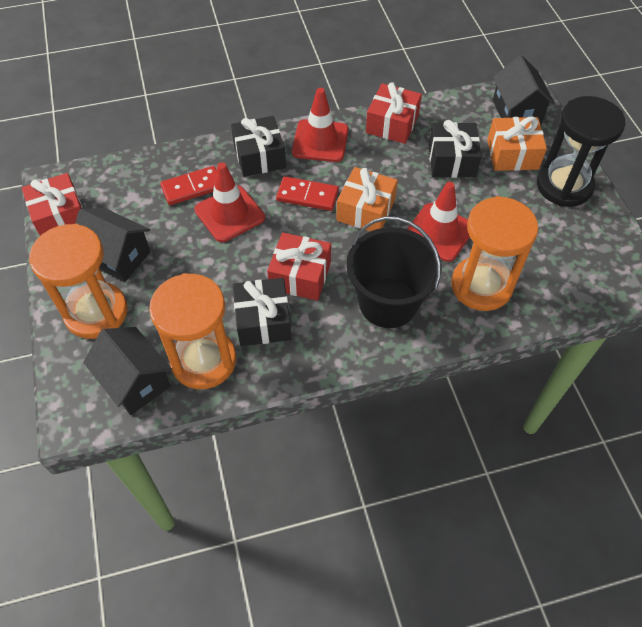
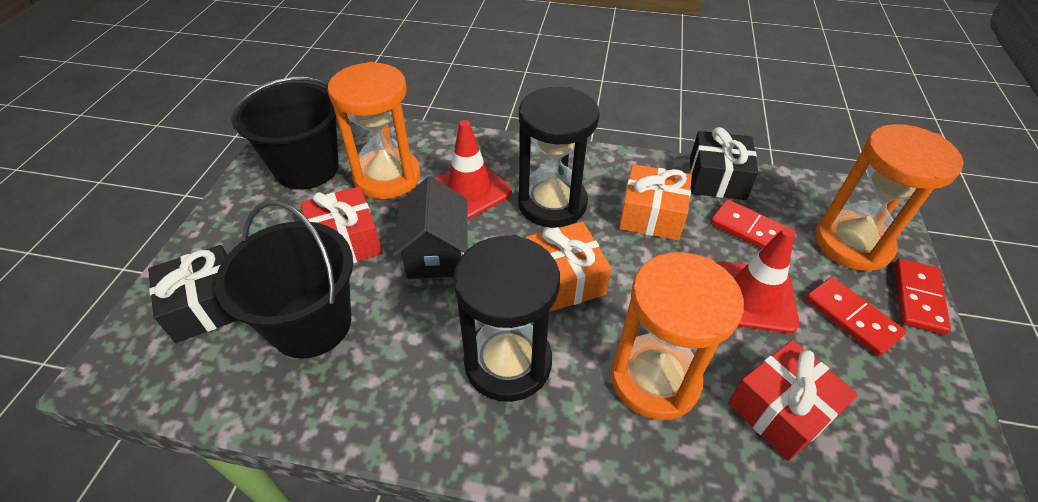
black bucket: 1 -> 2
black gift: 3 -> 2
black hourglass: 1 -> 2
black house: 3 -> 1
red domino: 2 -> 3
red gift: 3 -> 2
red traffic cone: 3 -> 2

